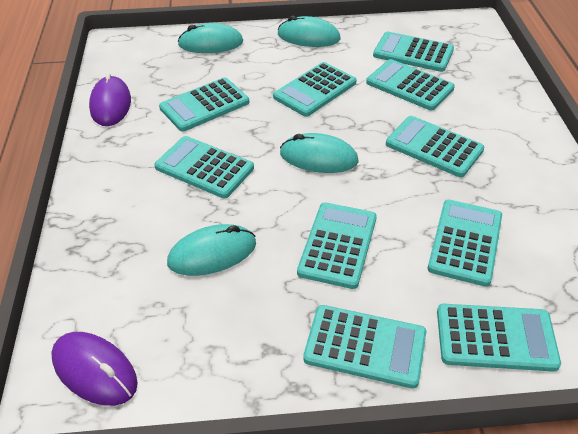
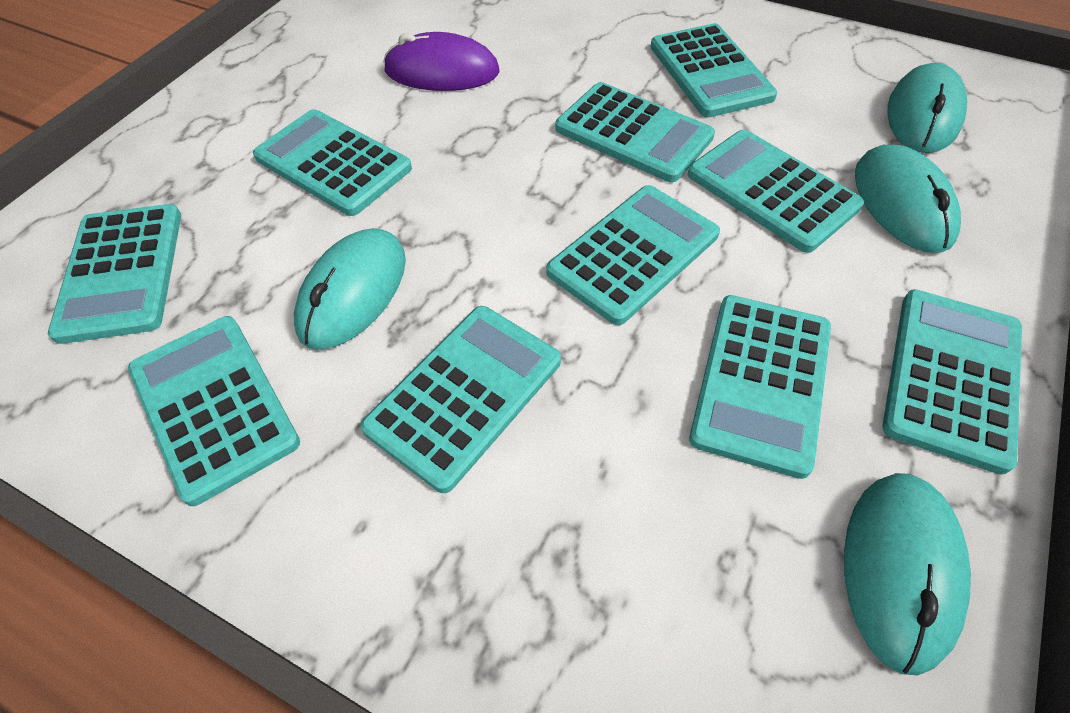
purple mouse: 2 -> 1

